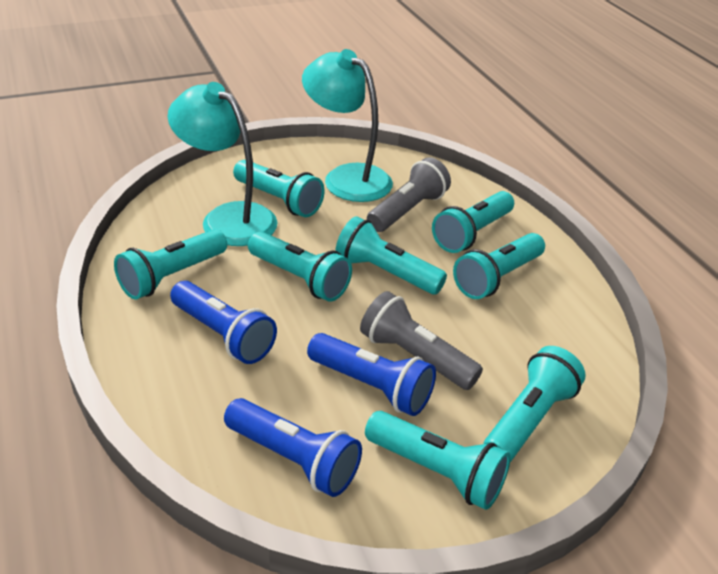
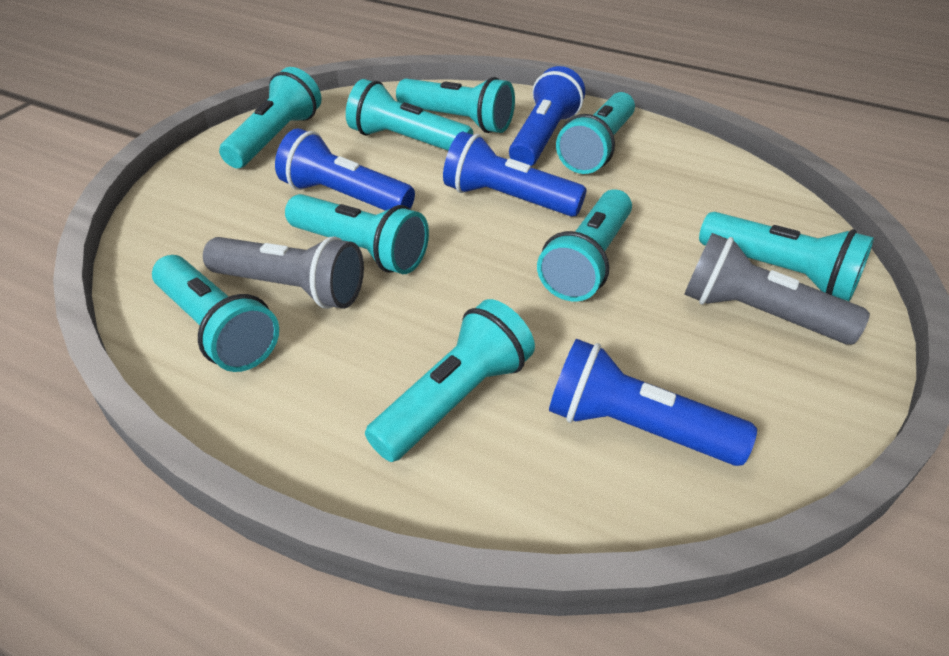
blue flashlight: 3 -> 4
turquoise flashlight: 8 -> 9
turquoise lamp: 2 -> 0

